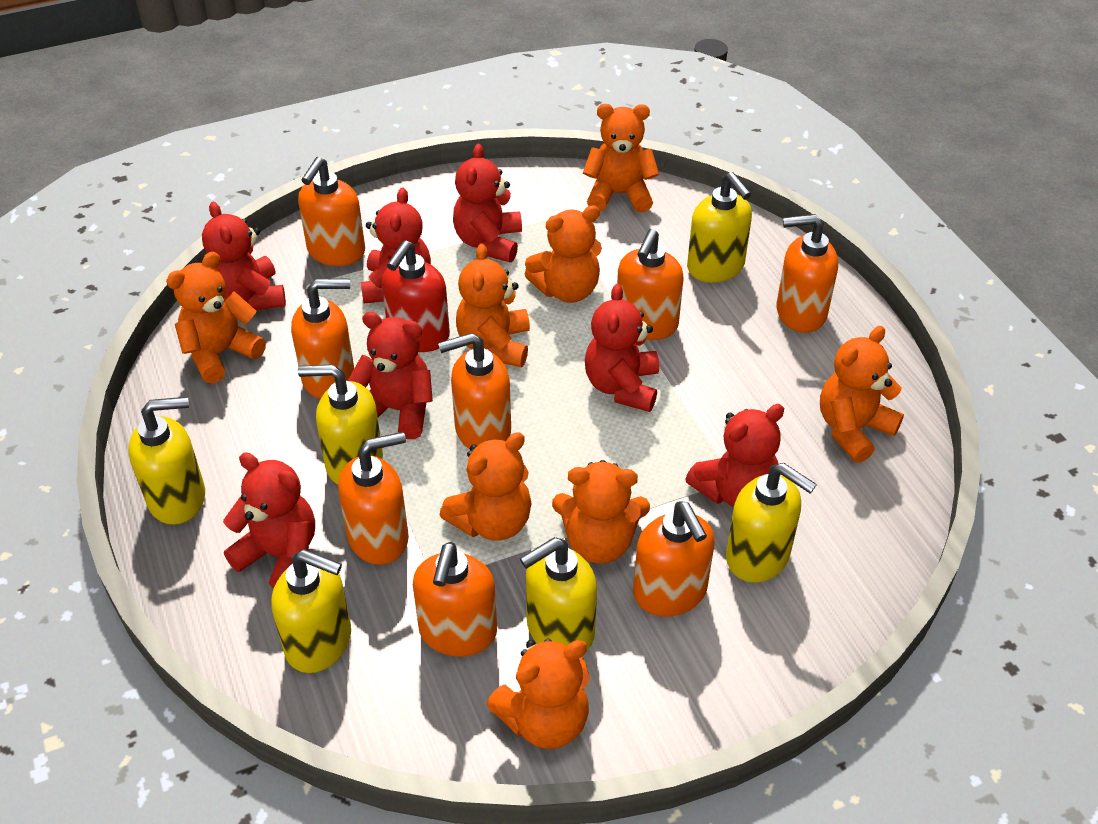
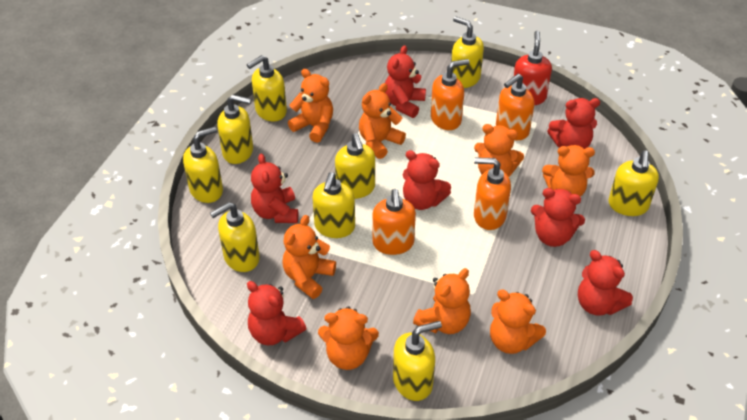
orange soap dispenser: 8 -> 4
yellow soap dispenser: 6 -> 9

